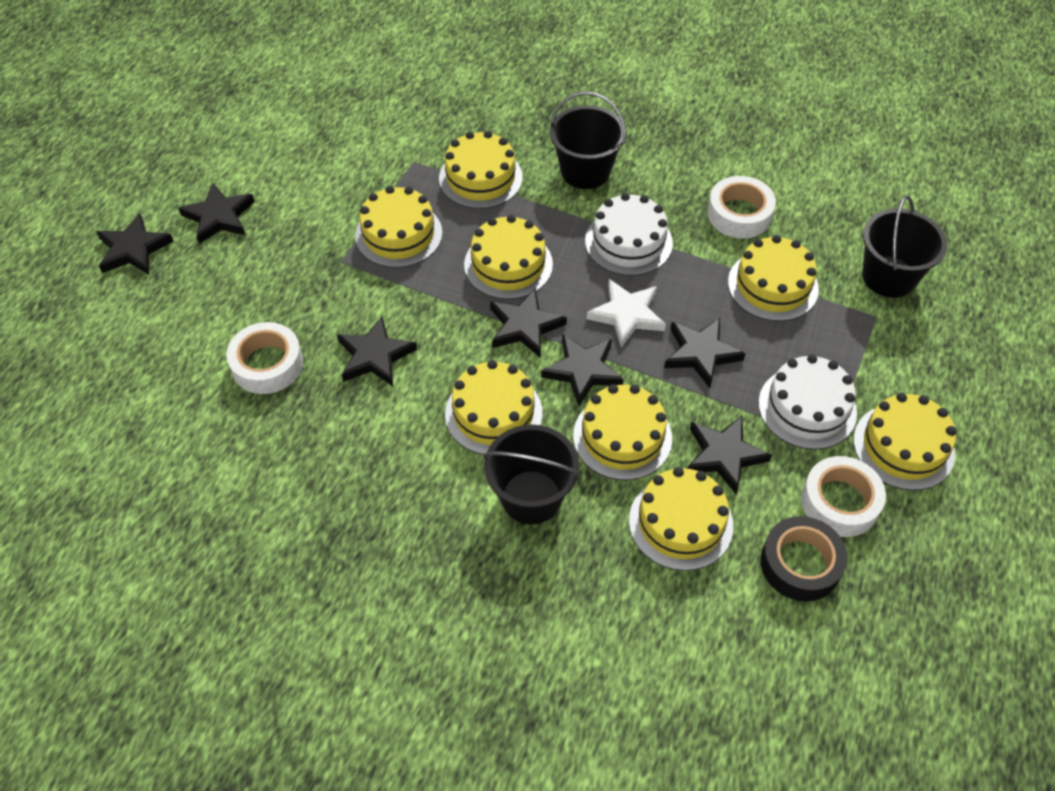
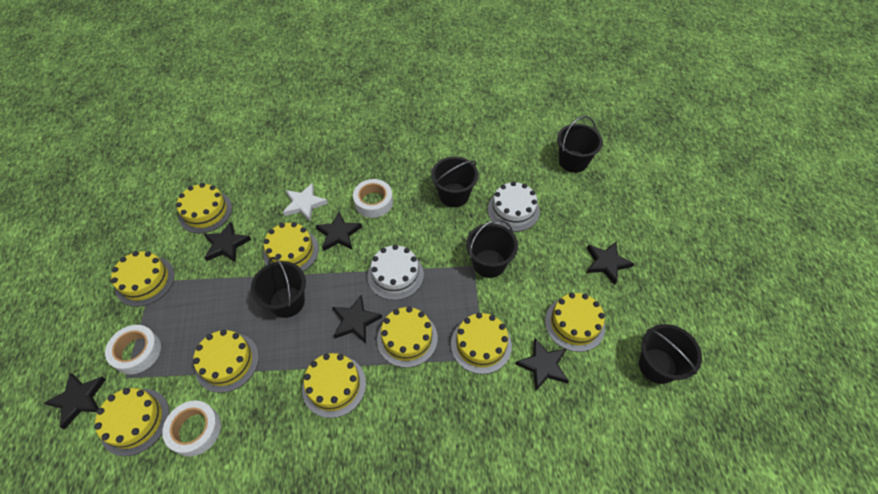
black bucket: 3 -> 5
black star: 7 -> 6
black tape: 1 -> 0
yellow cake: 8 -> 9

